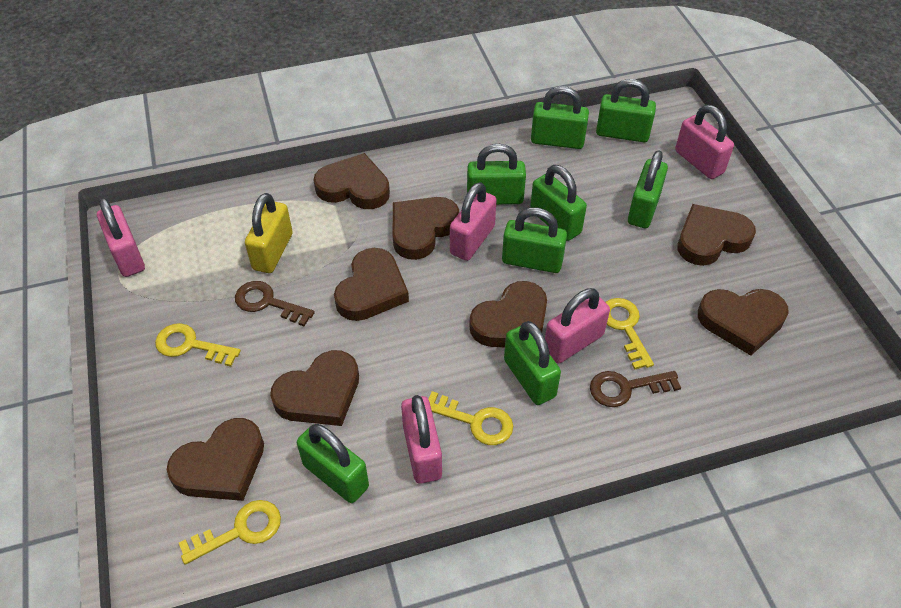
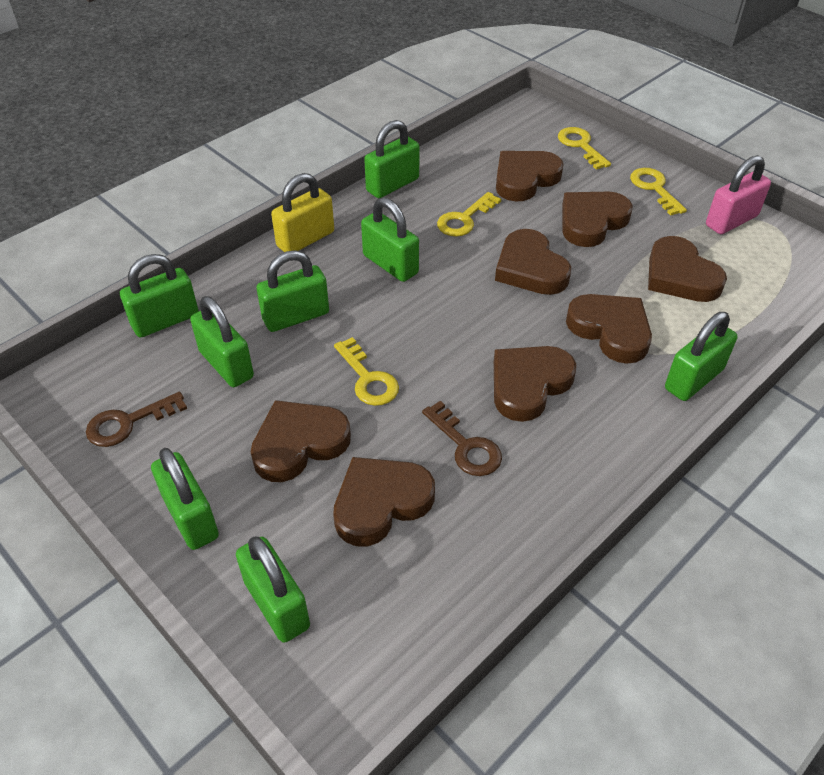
pink padlock: 5 -> 1

